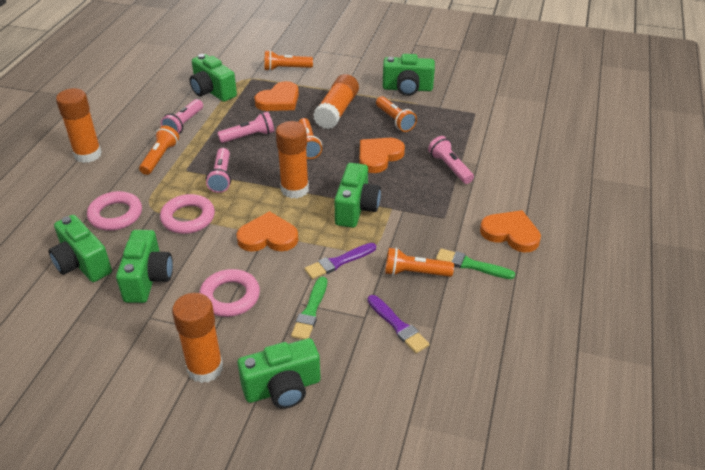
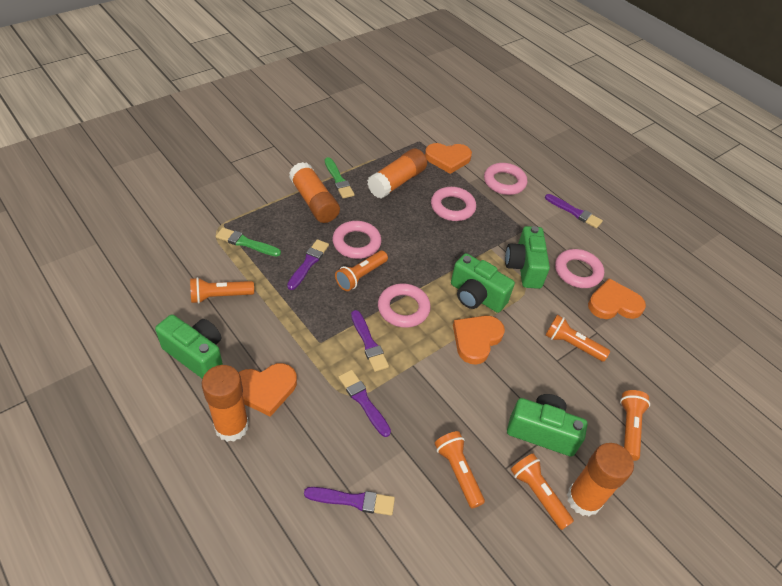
green camera: 6 -> 4
orange flashlight: 5 -> 6
pink flashlight: 4 -> 0
pink ring: 3 -> 5
purple brush: 2 -> 5

